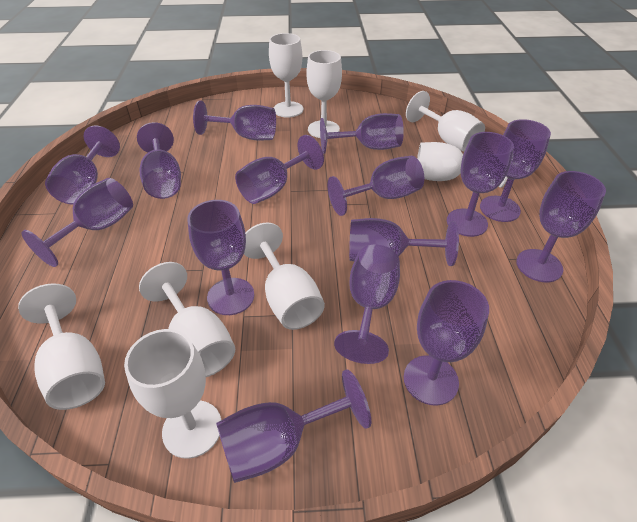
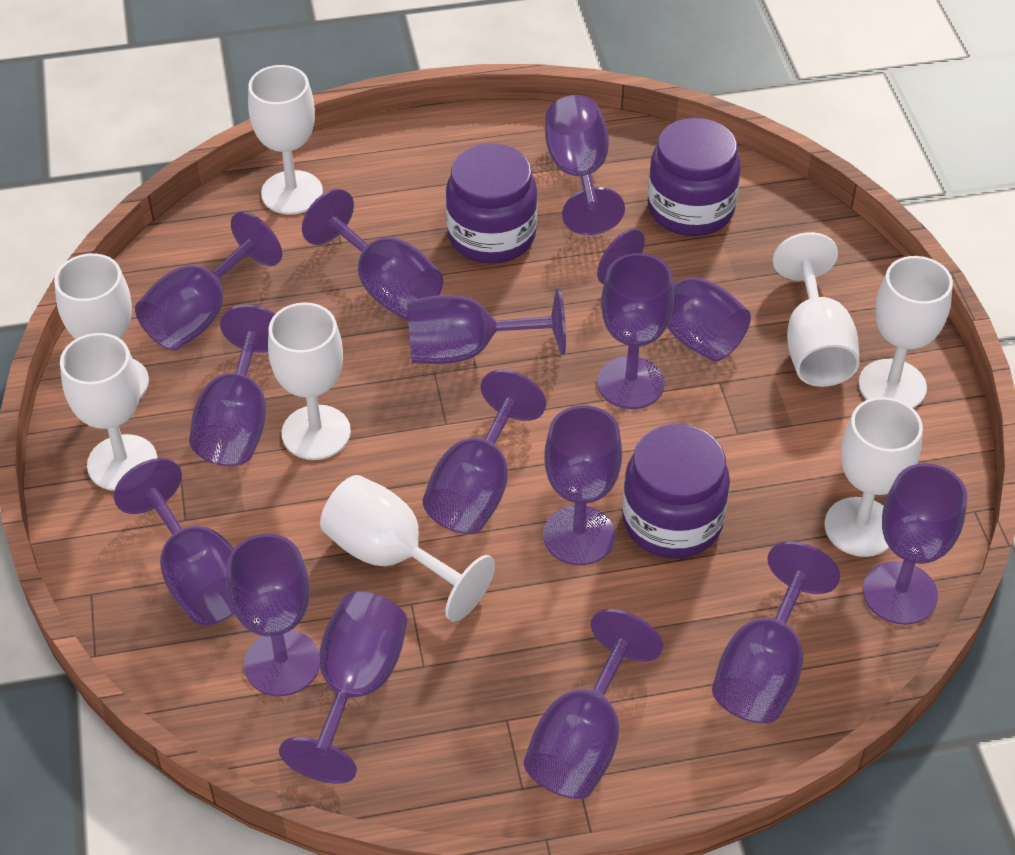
purple jar: 0 -> 3

